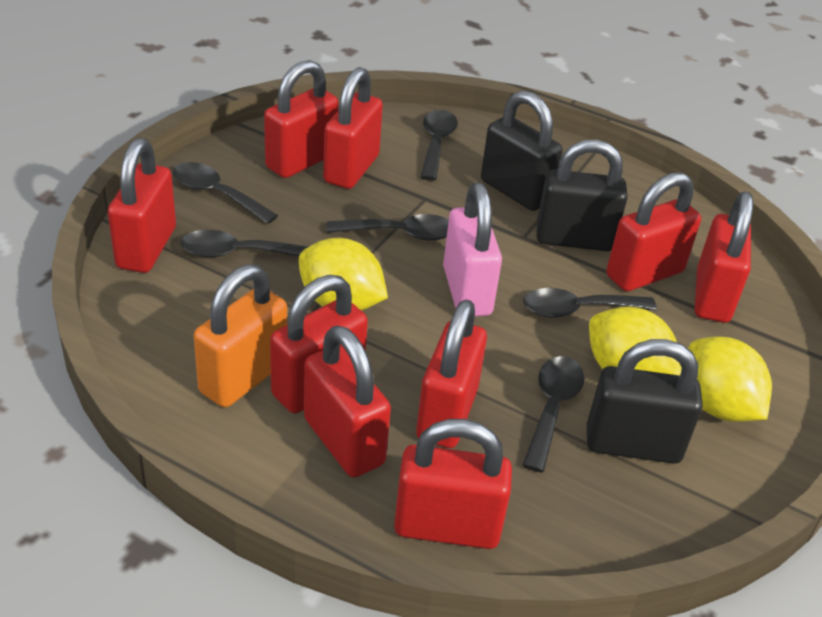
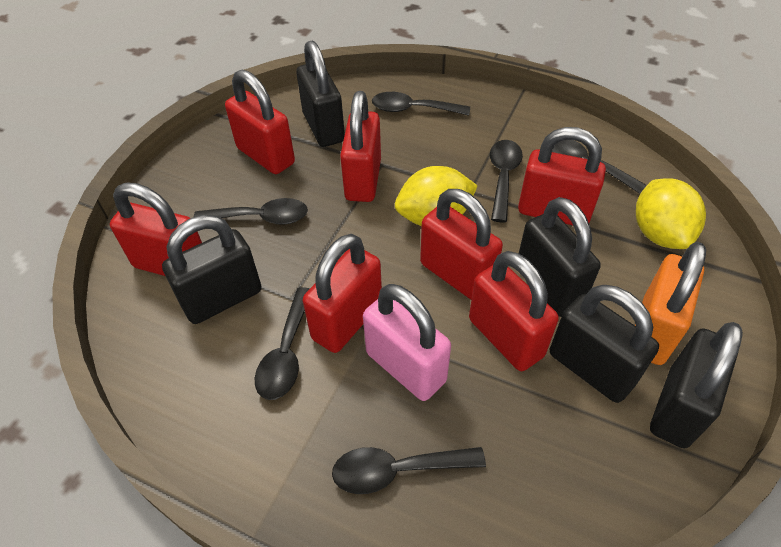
black padlock: 3 -> 5
red padlock: 9 -> 7
yellow lemon: 3 -> 2

